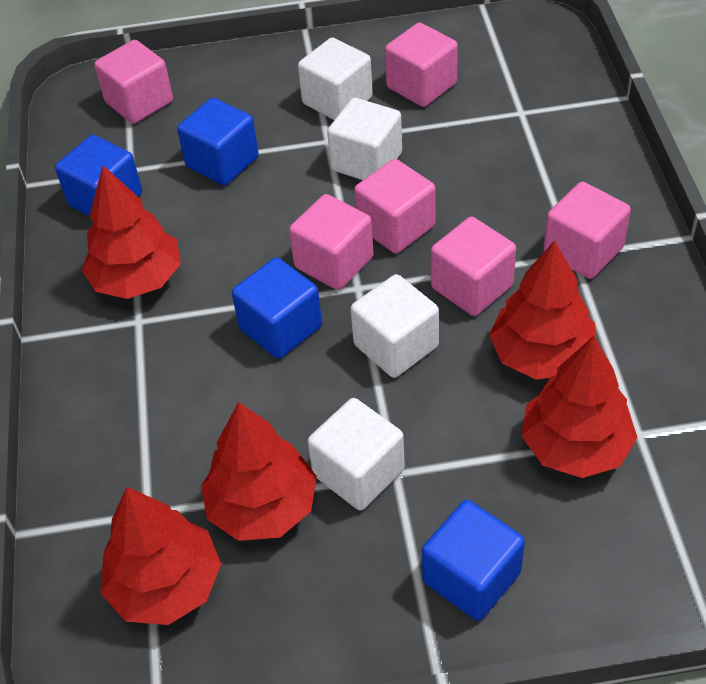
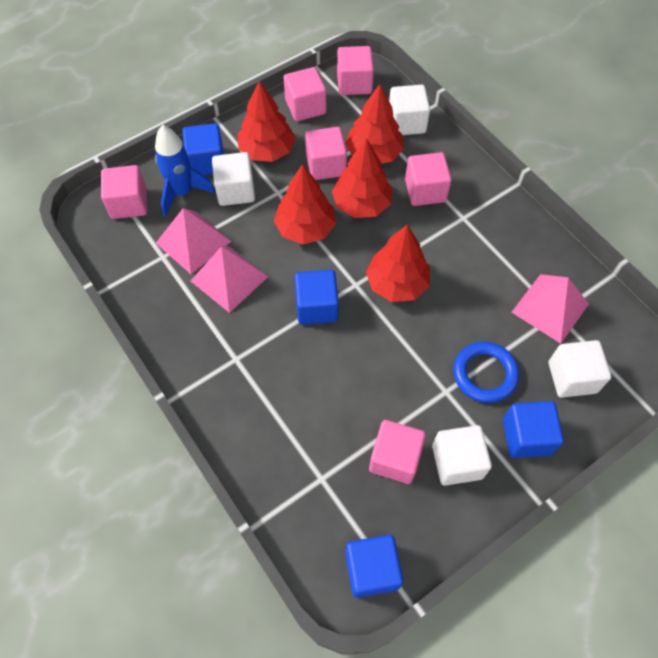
blue ring: 0 -> 1
blue rocket: 0 -> 1
pink pyramid: 0 -> 3

